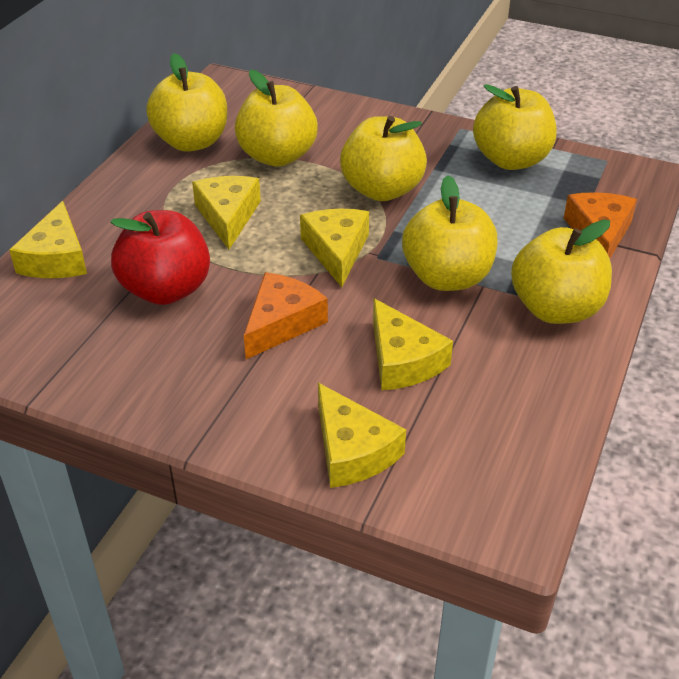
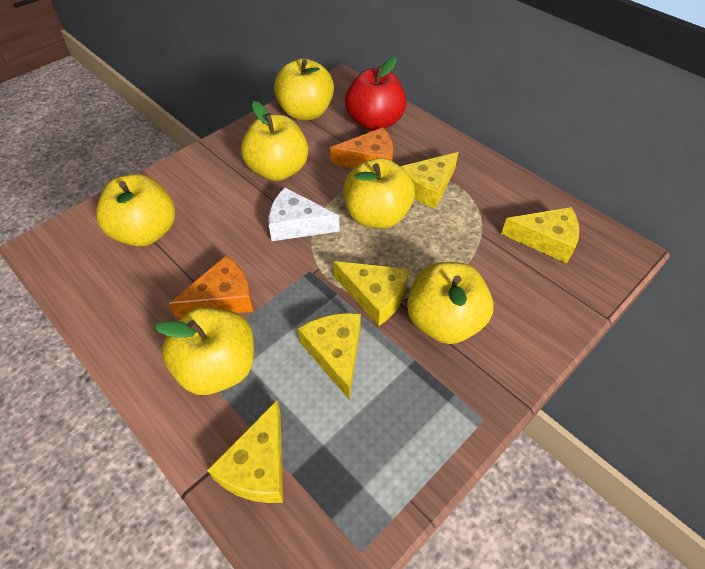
white cheese: 0 -> 1

